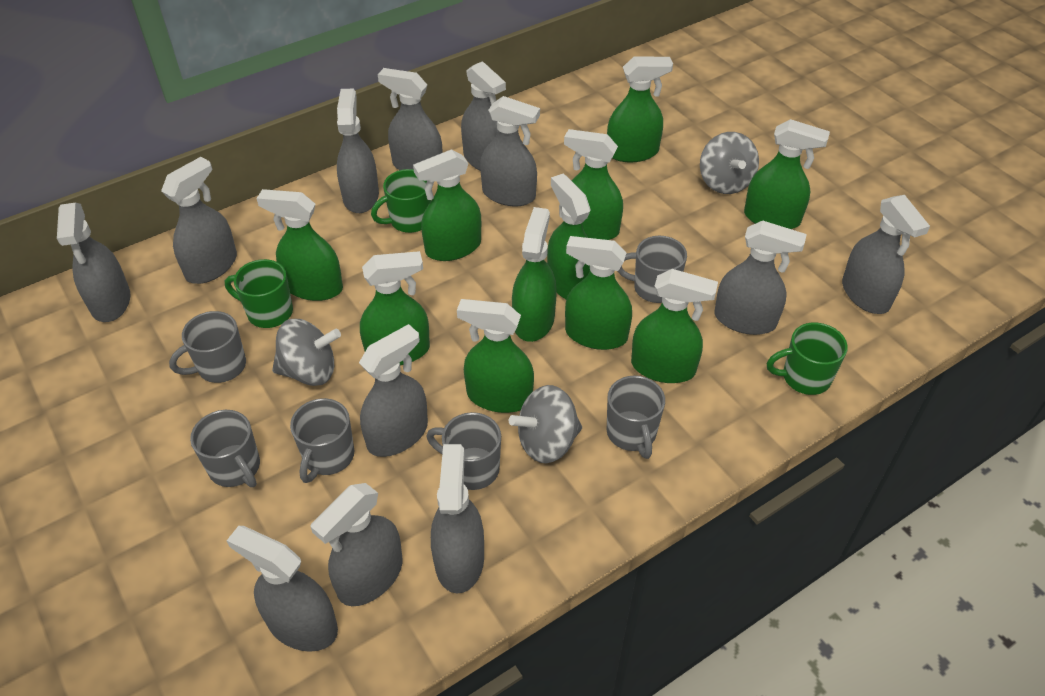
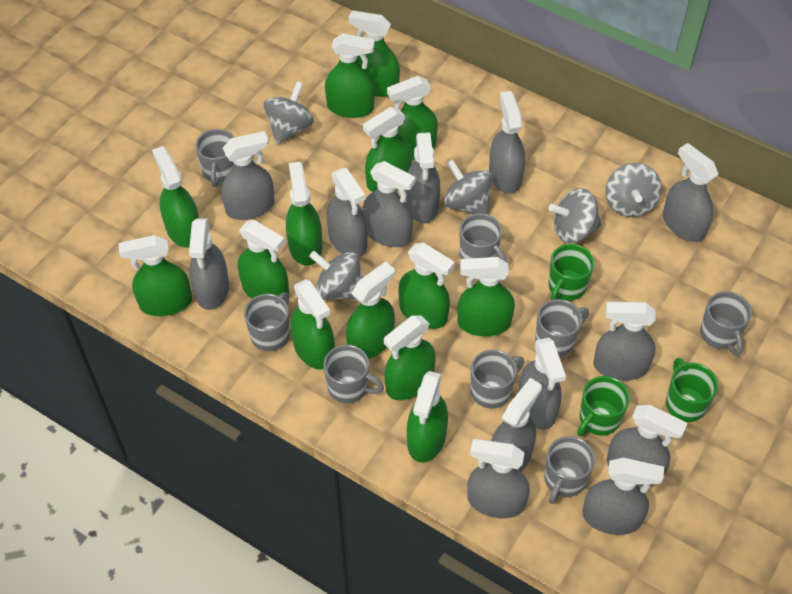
green spray bottle: 11 -> 14
grey mug: 6 -> 8
grey spinning top: 3 -> 5
grey spray bottle: 12 -> 13

